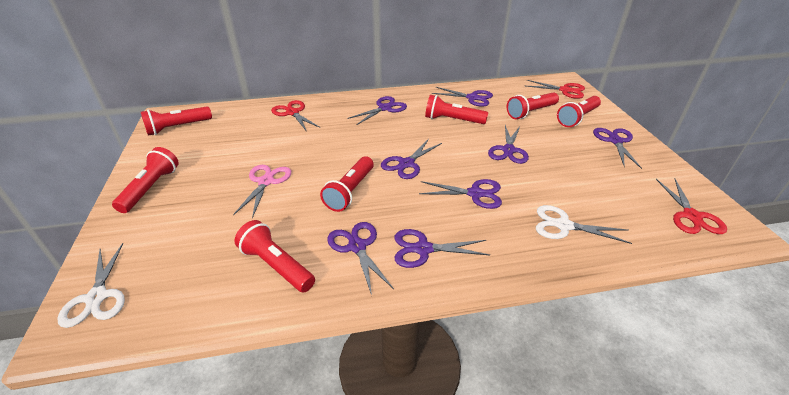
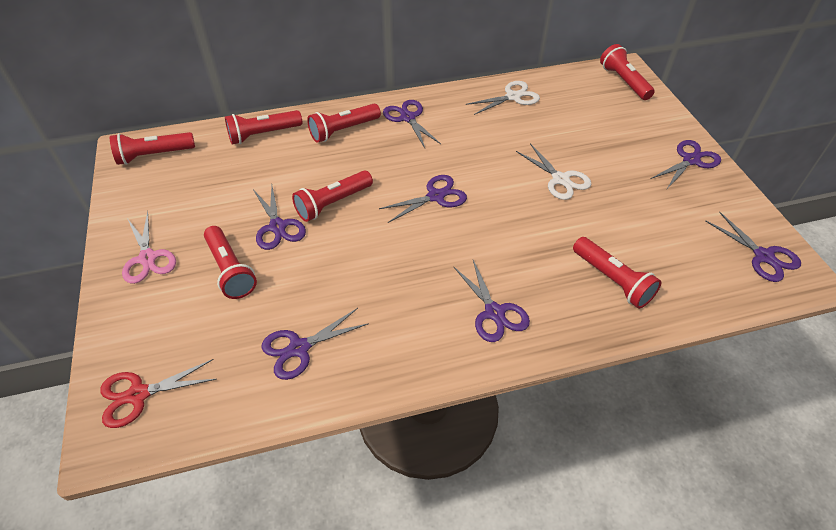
purple scissors: 8 -> 7
red scissors: 3 -> 1

